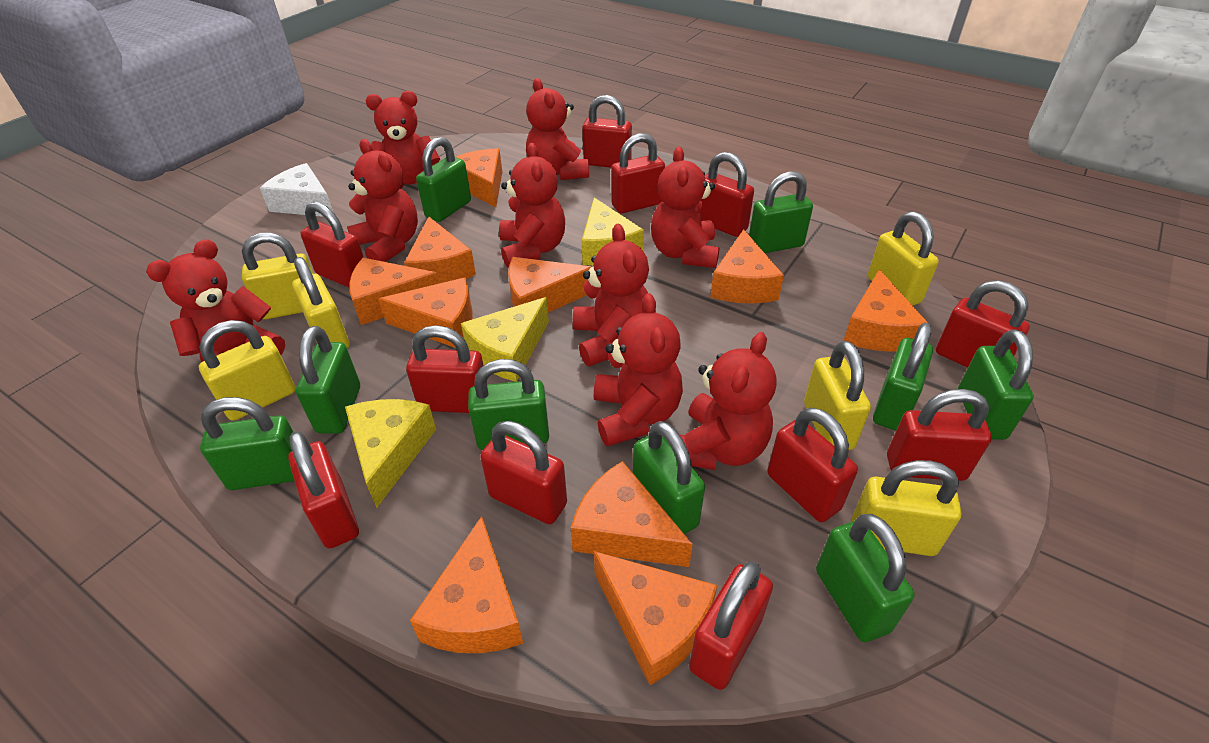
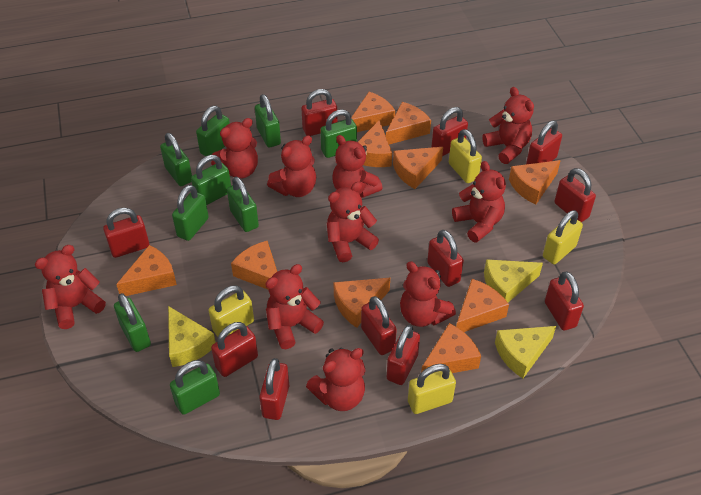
red teddy bear: 9 -> 10
white cheese: 1 -> 0
yellow padlock: 6 -> 4

